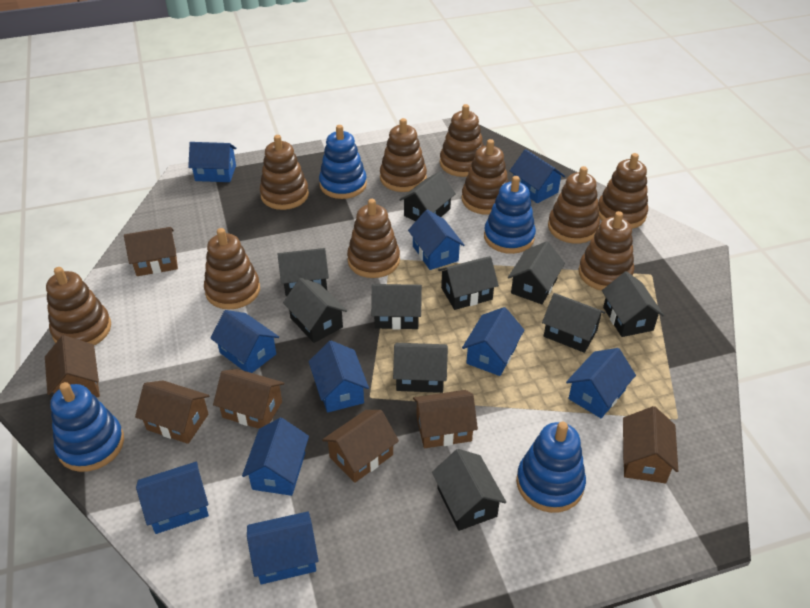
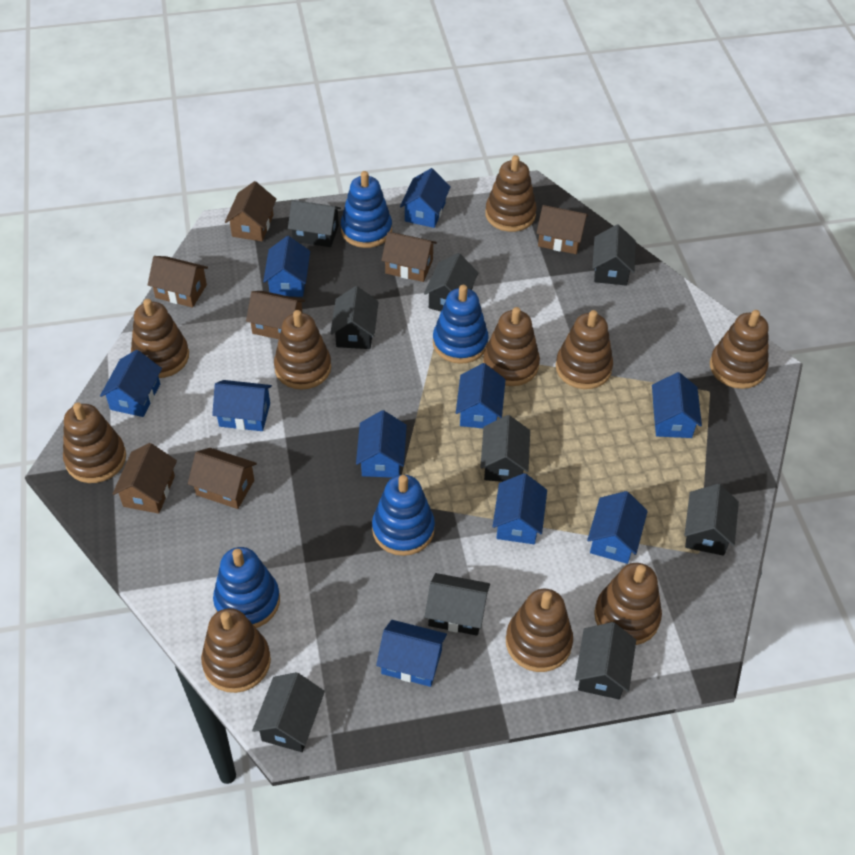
black house: 10 -> 9

